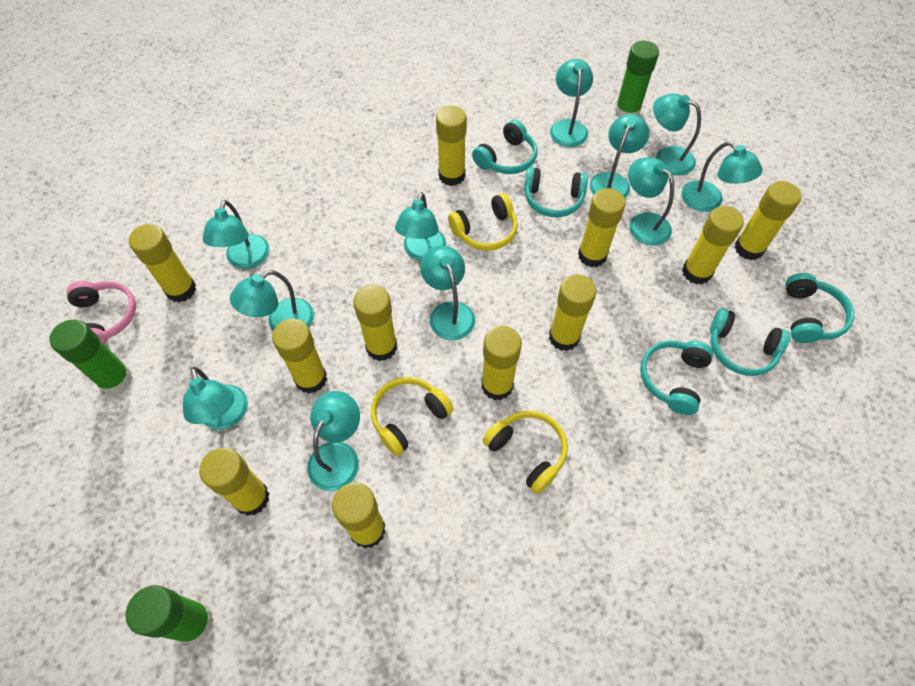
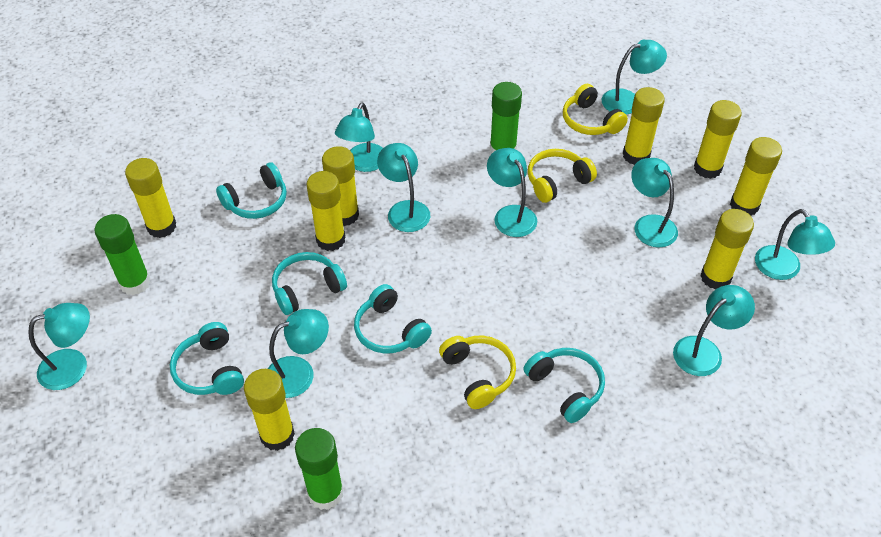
pink headphones: 1 -> 0
turquoise lamp: 11 -> 9
yellow glue stick: 11 -> 8

